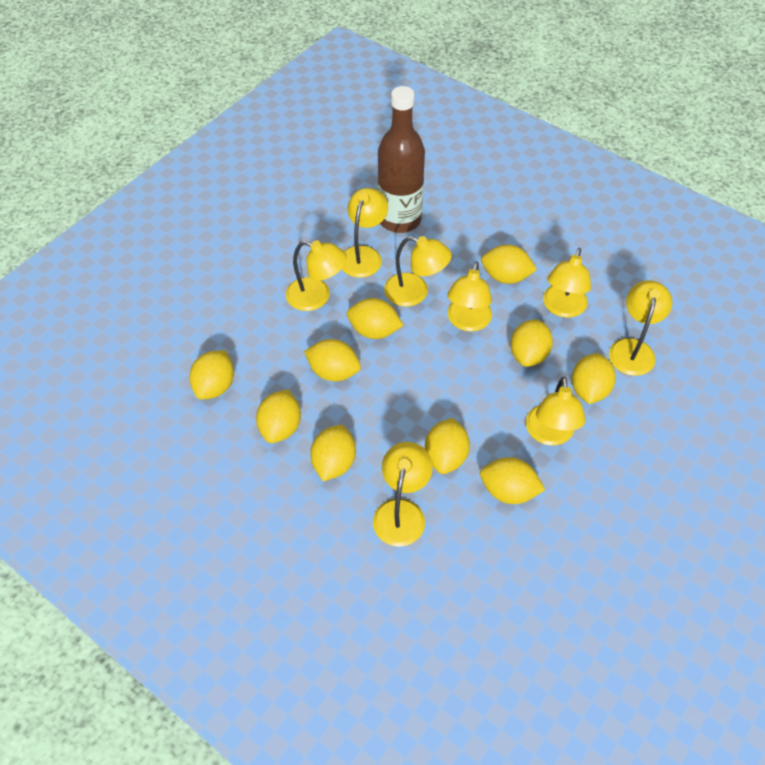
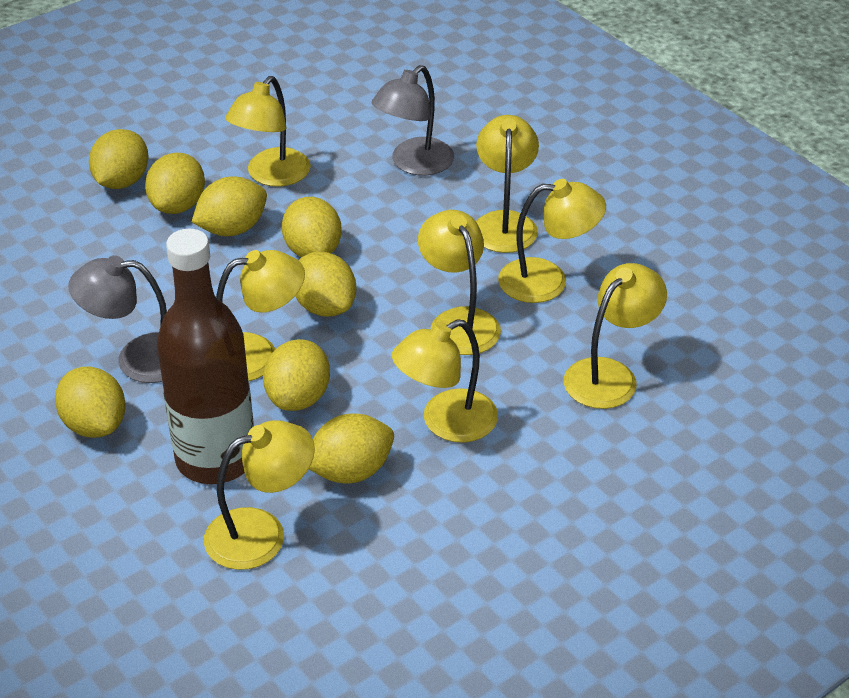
grey lamp: 0 -> 2
yellow lemon: 10 -> 8

